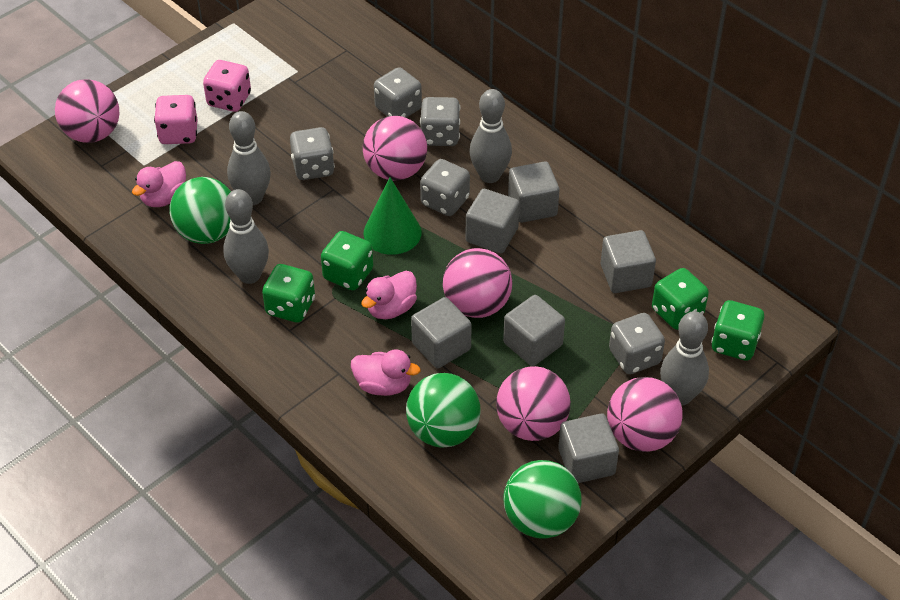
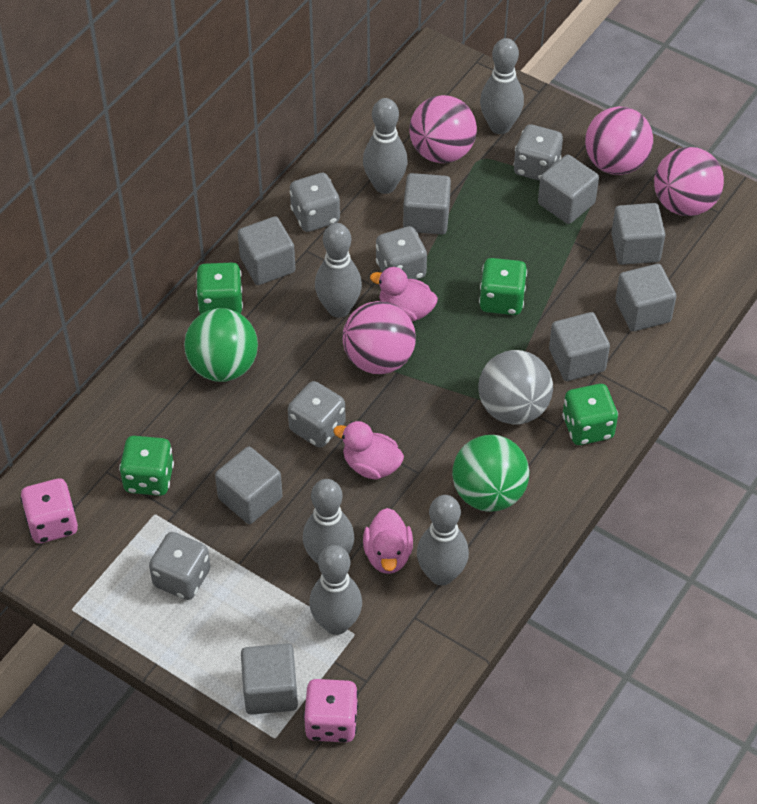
green ball: 3 -> 2
green cone: 1 -> 0
grey ball: 0 -> 1
grey bowling pin: 4 -> 6
grey cube: 6 -> 8
pink ball: 5 -> 4

